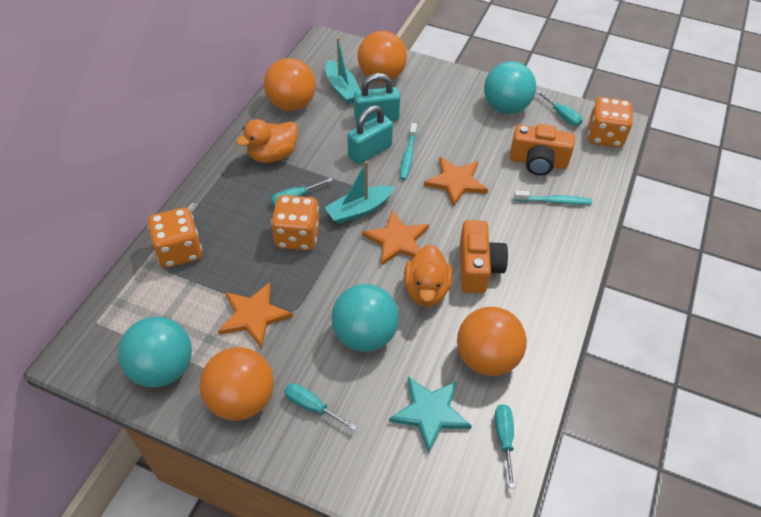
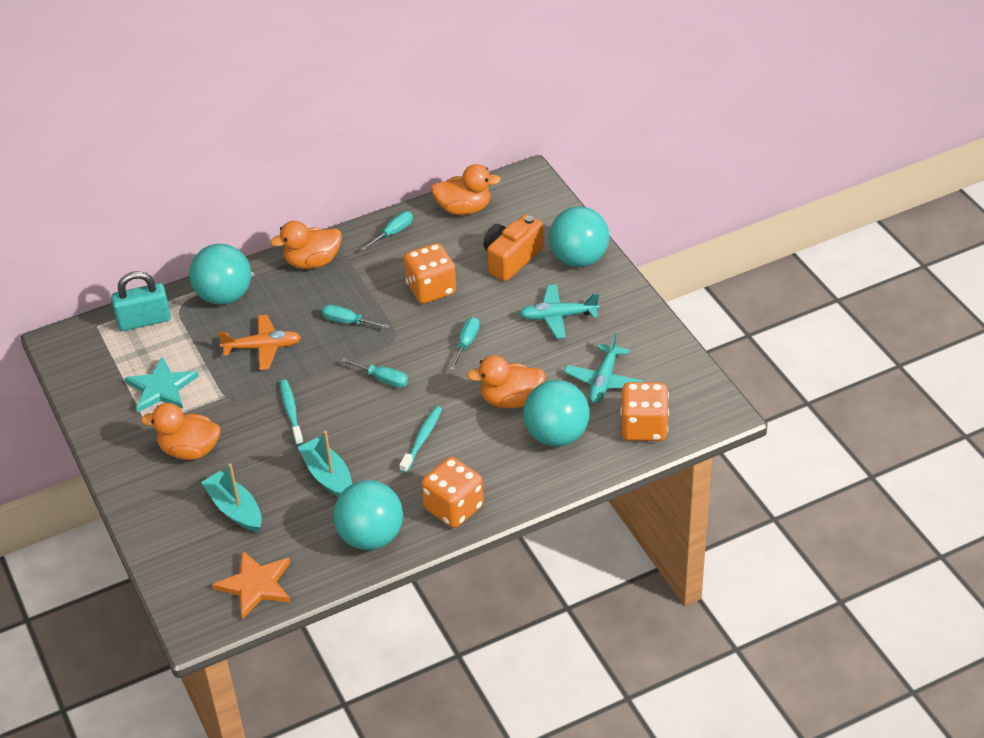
orange ball: 4 -> 0
orange camera: 2 -> 1
orange duck: 2 -> 4
orange plane: 0 -> 1
orange star: 3 -> 1
turquoise ball: 3 -> 4
turquoise padlock: 2 -> 1
turquoise plane: 0 -> 2

